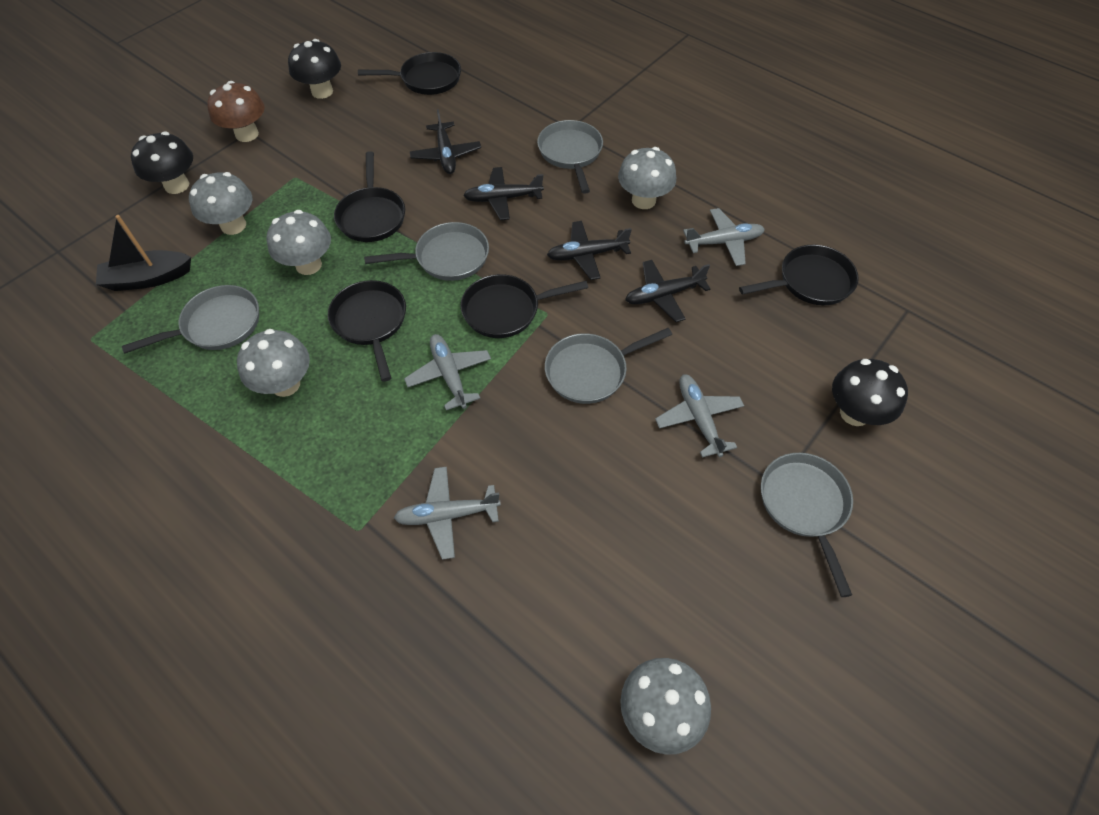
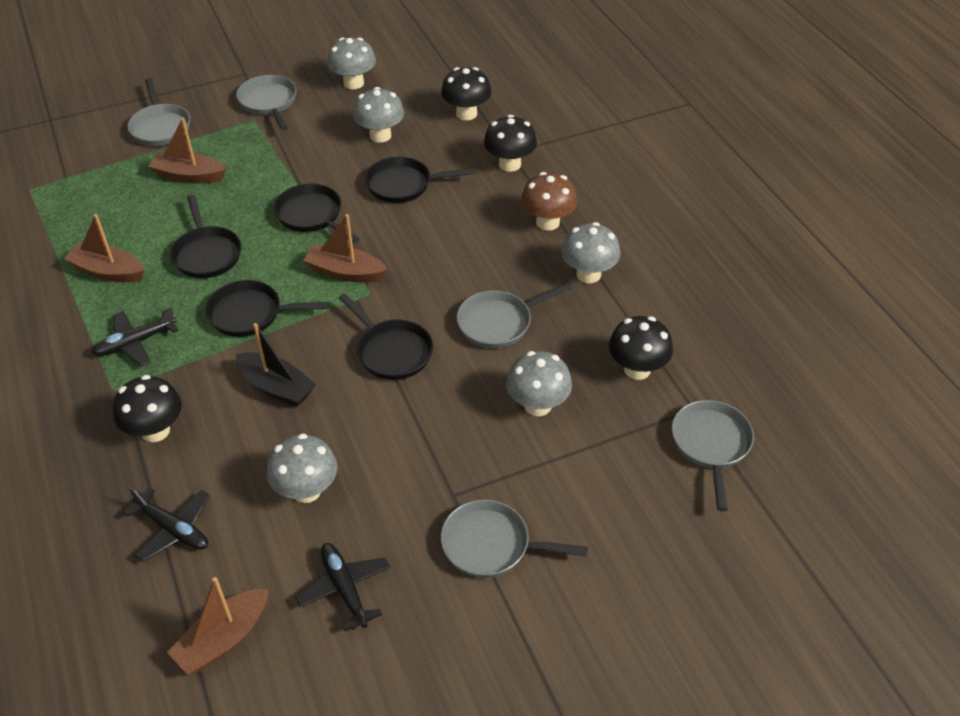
black mushroom: 3 -> 4
black plane: 4 -> 3
brown boat: 0 -> 4
grey plane: 4 -> 0

